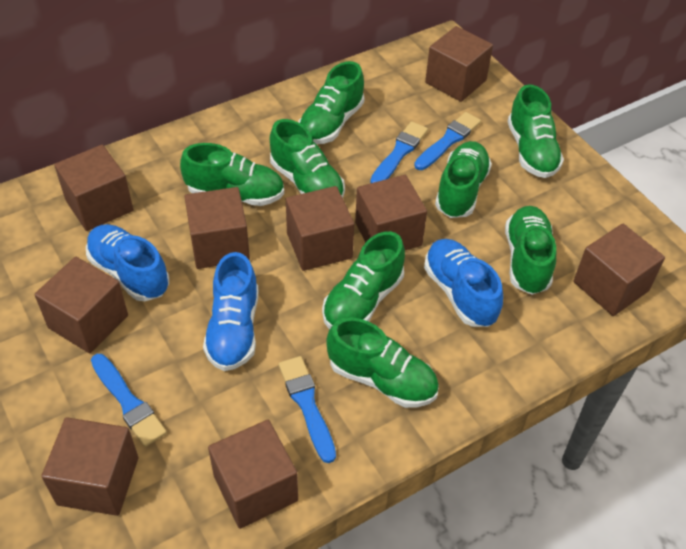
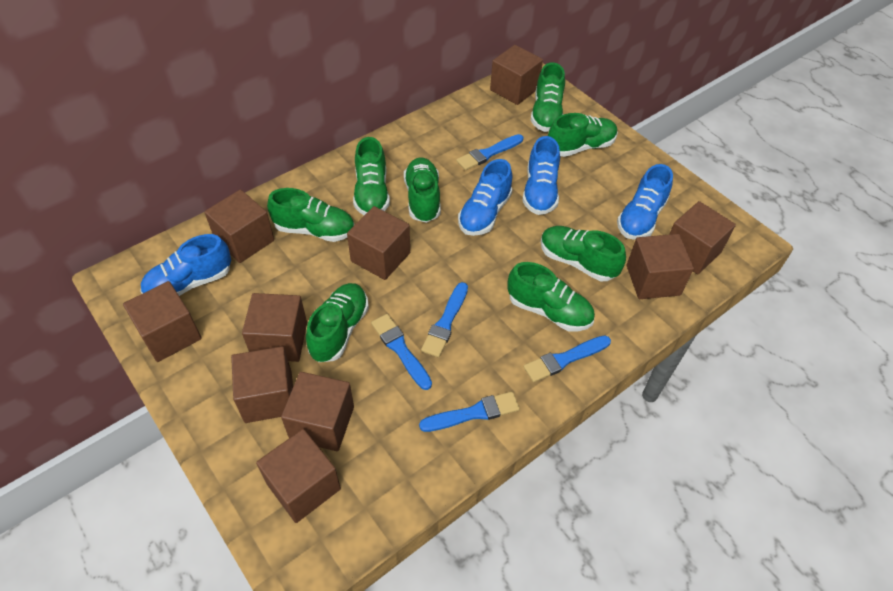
blue brush: 4 -> 5
blue shoe: 3 -> 4
brown cube: 9 -> 10

